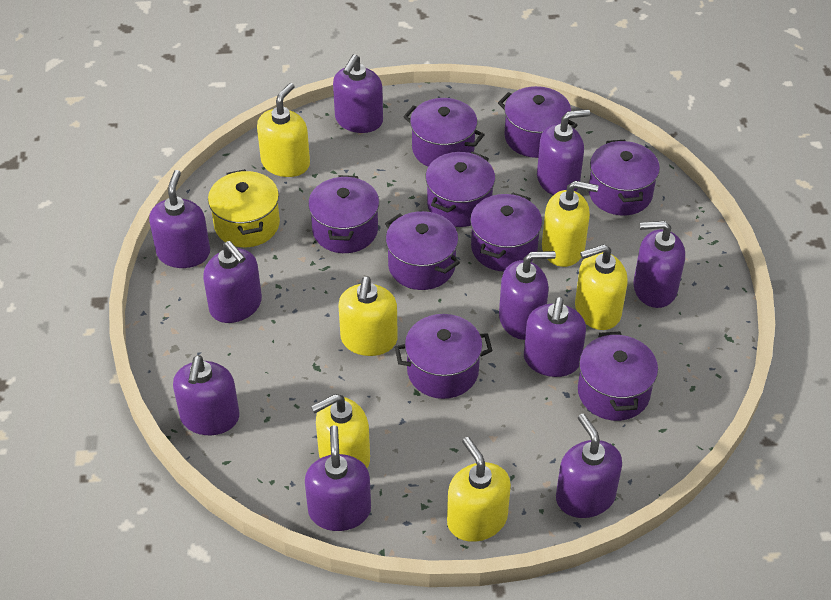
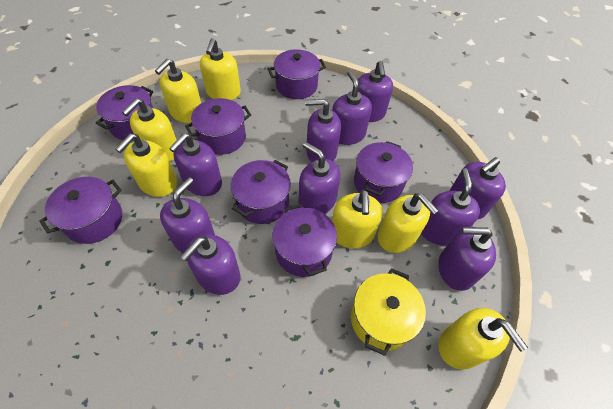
purple pot: 9 -> 7
yellow soap dispenser: 6 -> 7

